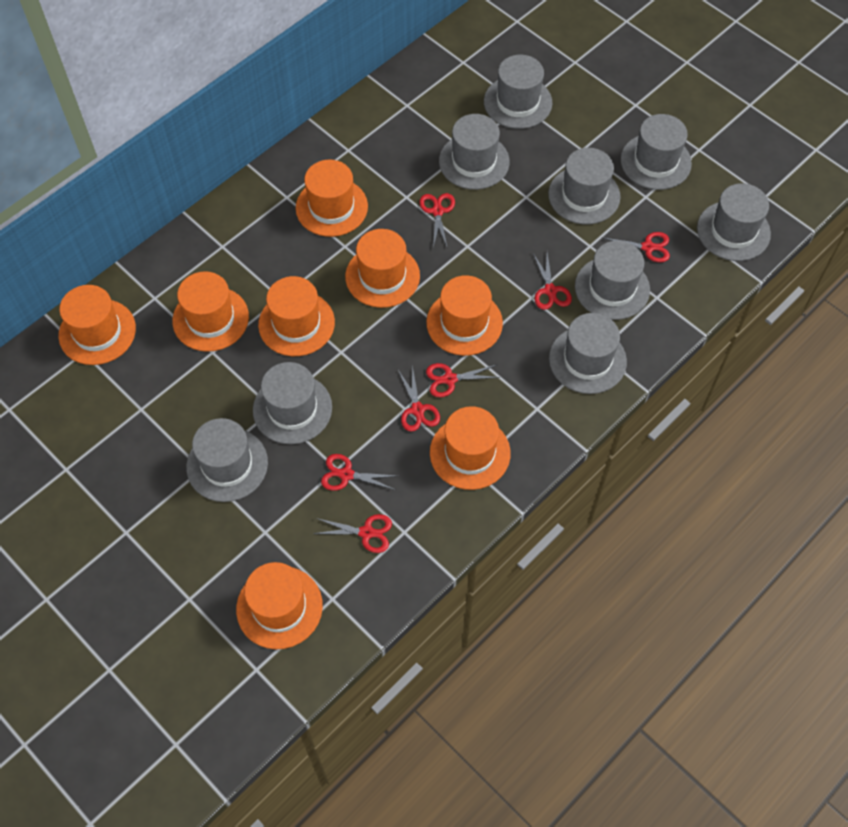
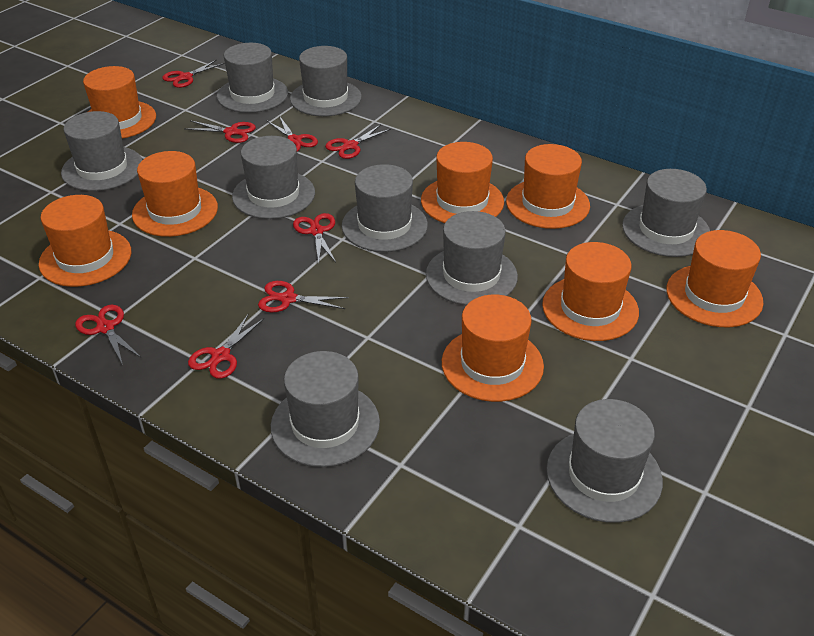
red scissors: 7 -> 8

